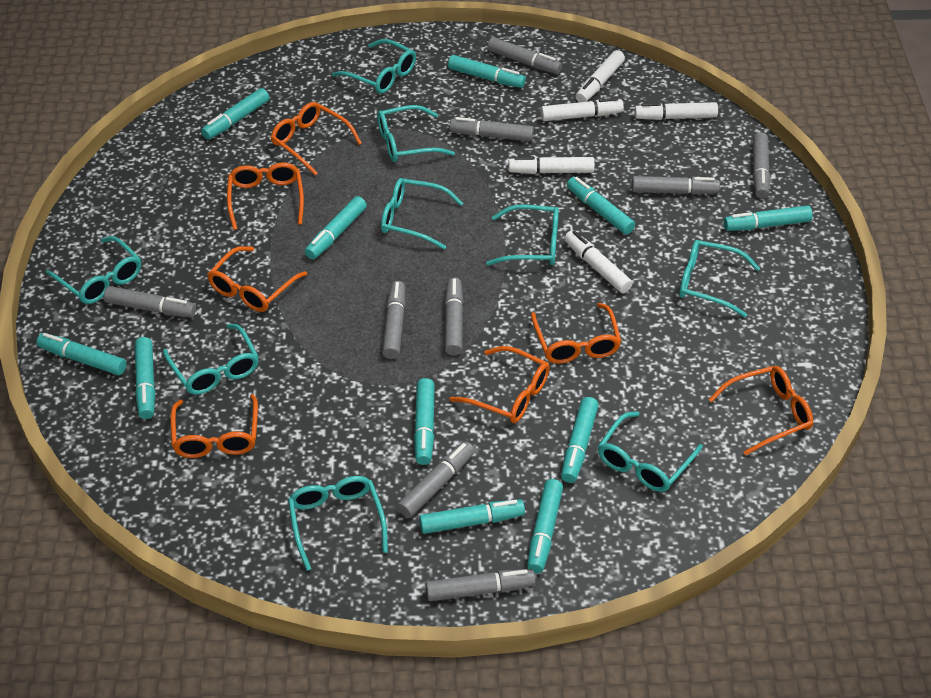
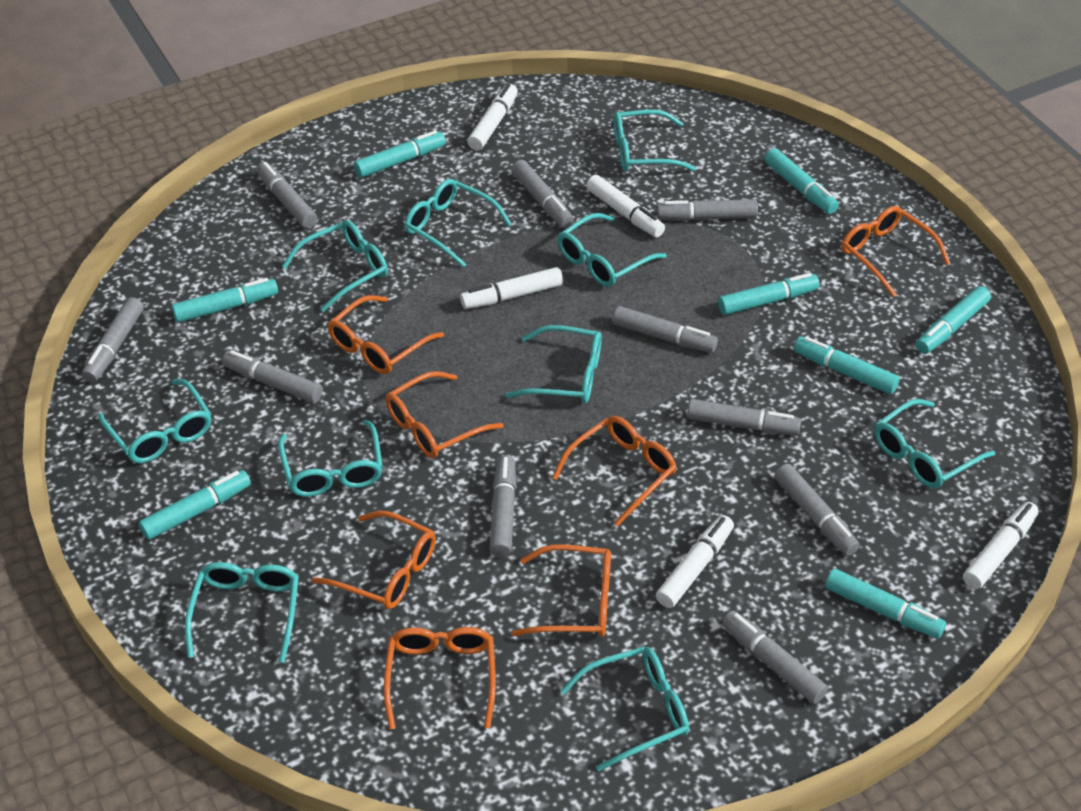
grey marker: 9 -> 10
turquoise glasses: 9 -> 10
turquoise marker: 11 -> 8

